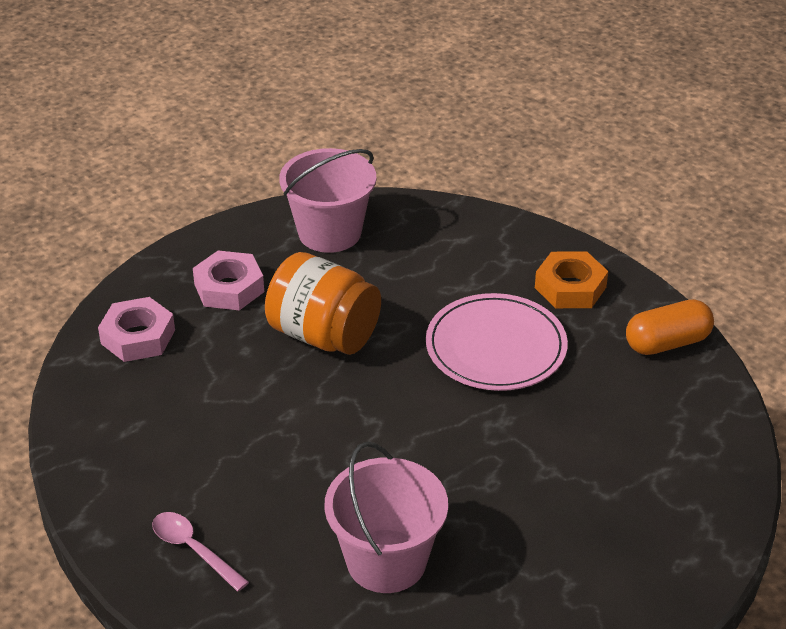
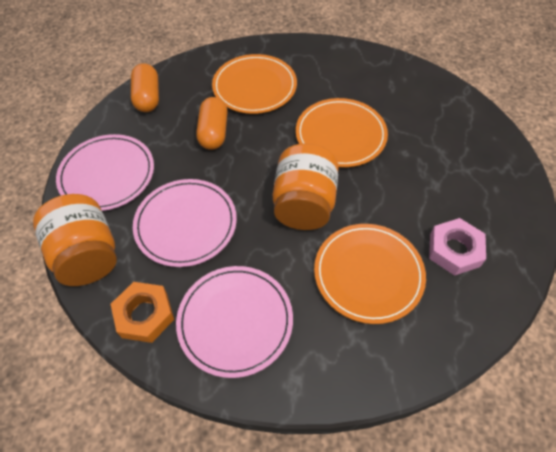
orange capsule: 1 -> 2
orange jar: 1 -> 2
orange plate: 0 -> 3
pink bucket: 2 -> 0
pink nut: 2 -> 1
pink plate: 1 -> 3
pink spoon: 1 -> 0

